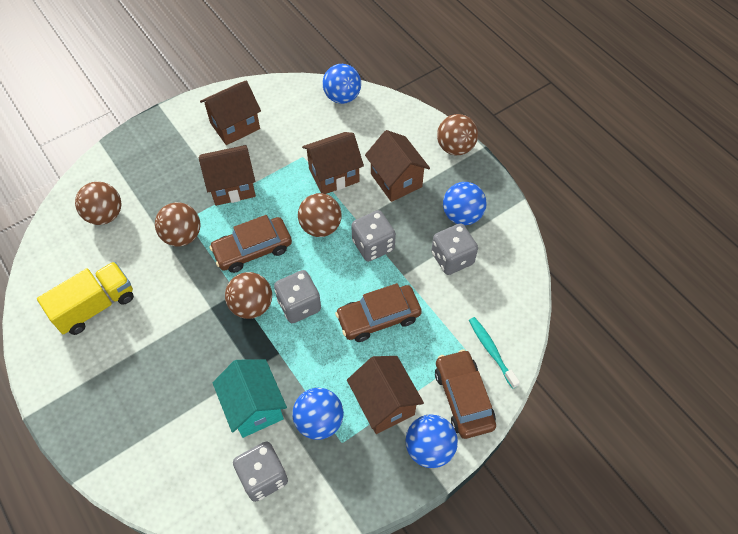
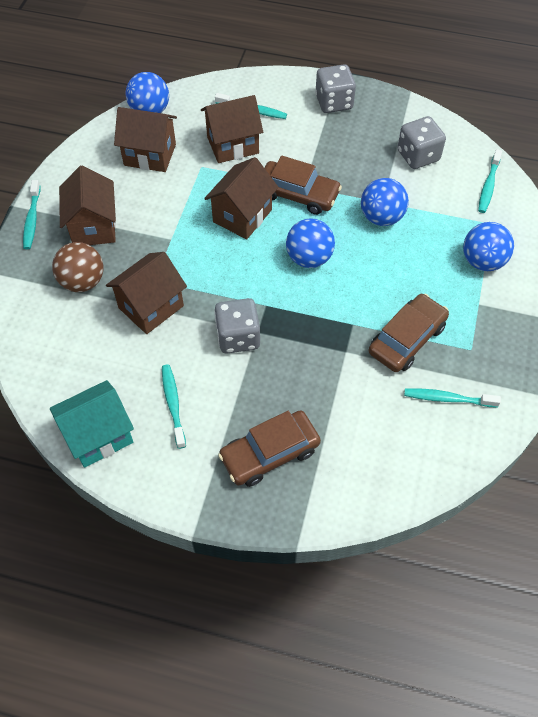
brown ball: 5 -> 1
grey dice: 4 -> 3
turquoise toothbrush: 1 -> 5
yellow truck: 1 -> 0

